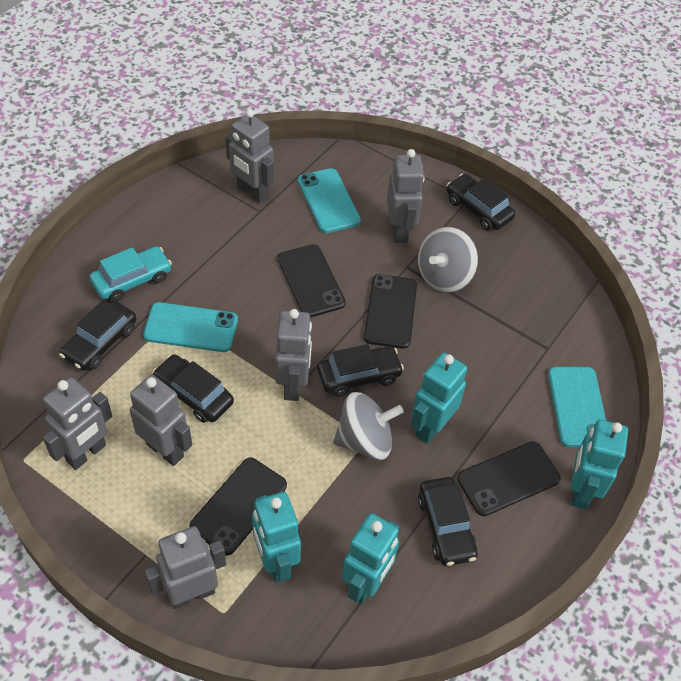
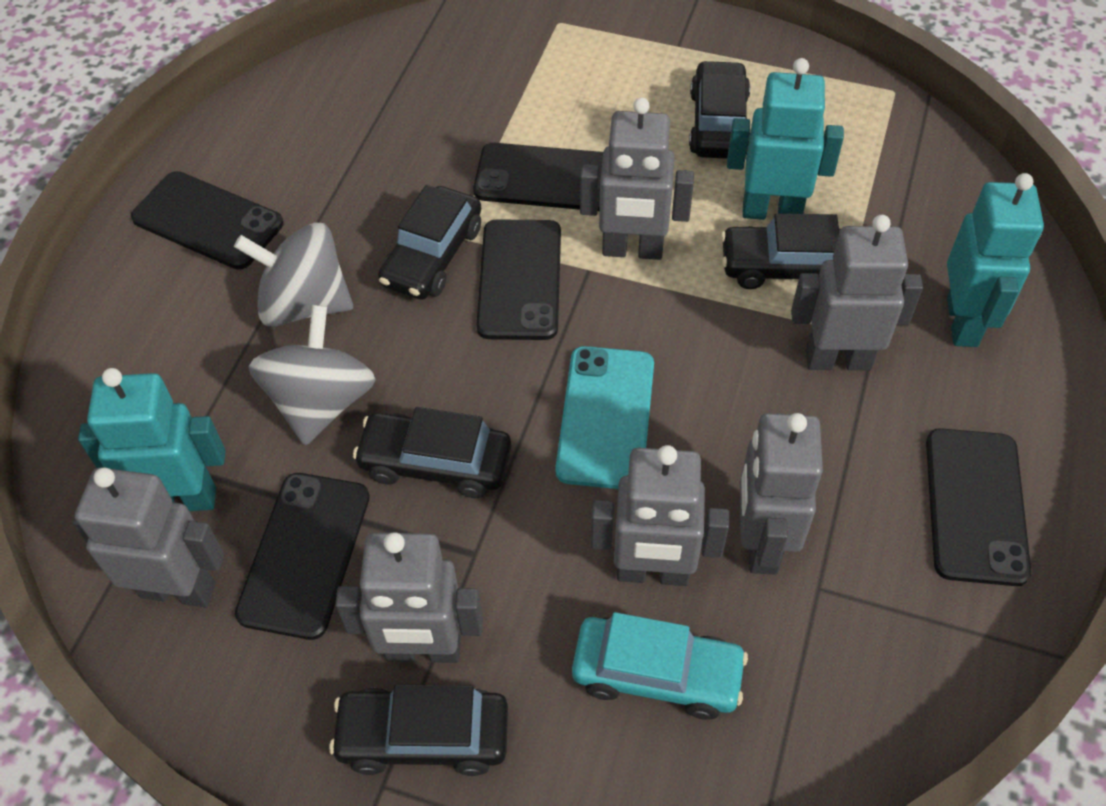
black phone: 4 -> 5
turquoise phone: 3 -> 1
turquoise robot: 4 -> 3

